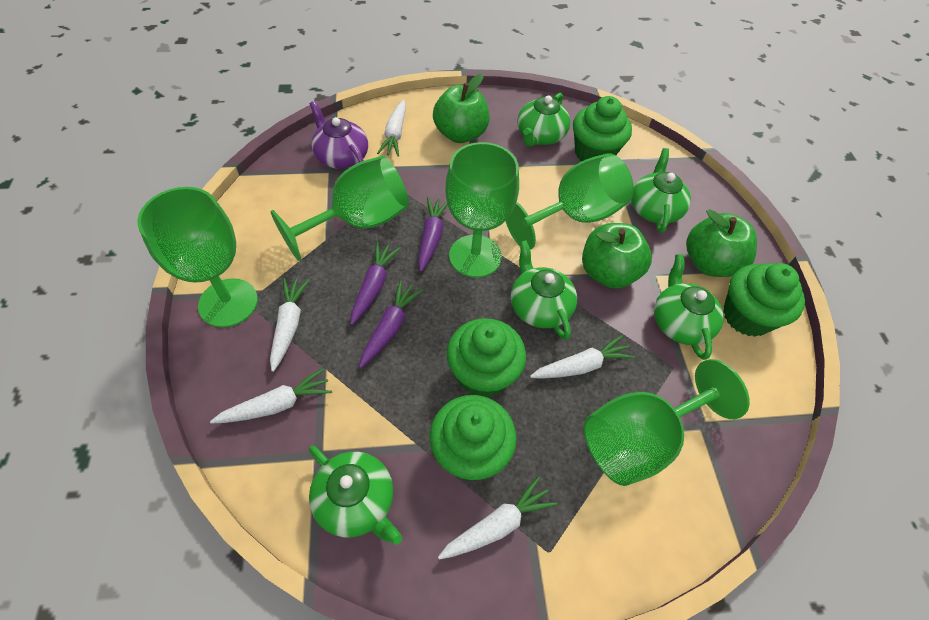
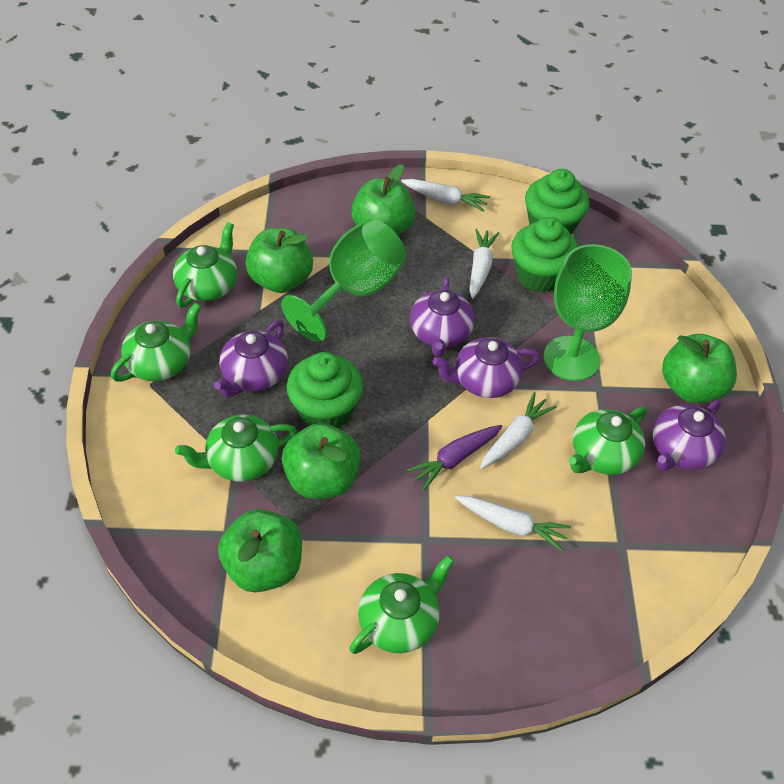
green apple: 3 -> 5
green cupcake: 4 -> 3
green goblet: 5 -> 2
purple carrot: 3 -> 1
purple teapot: 1 -> 4
white carrot: 5 -> 4

